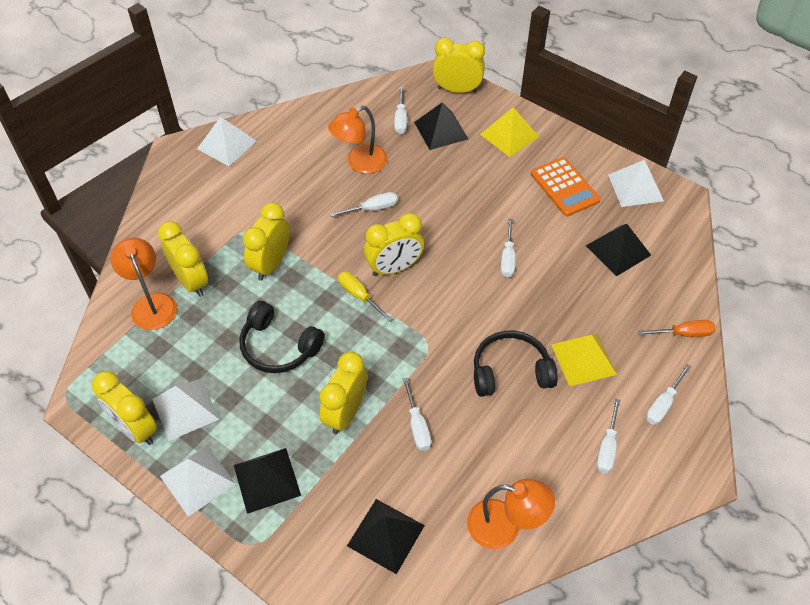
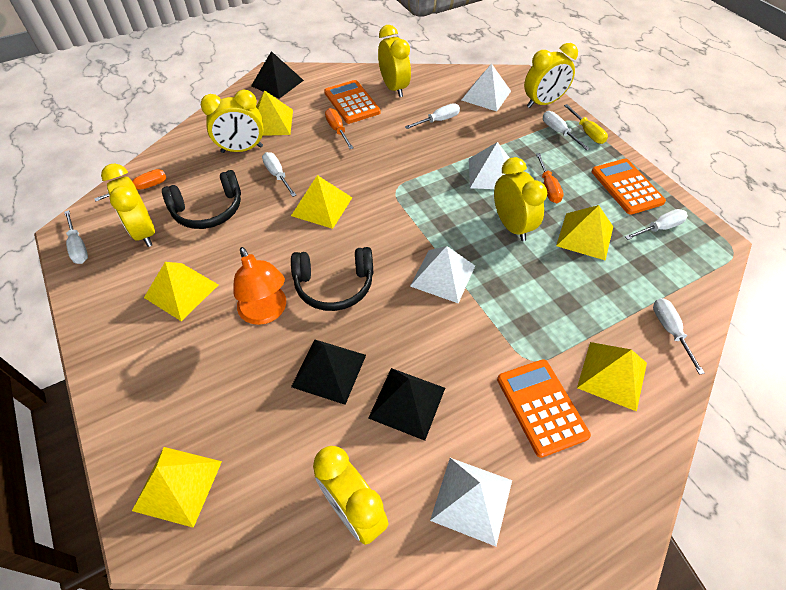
black pyramid: 4 -> 3
orange calculator: 1 -> 3
orange lamp: 3 -> 1
orange screwdriver: 1 -> 3
yellow pyramid: 2 -> 6

